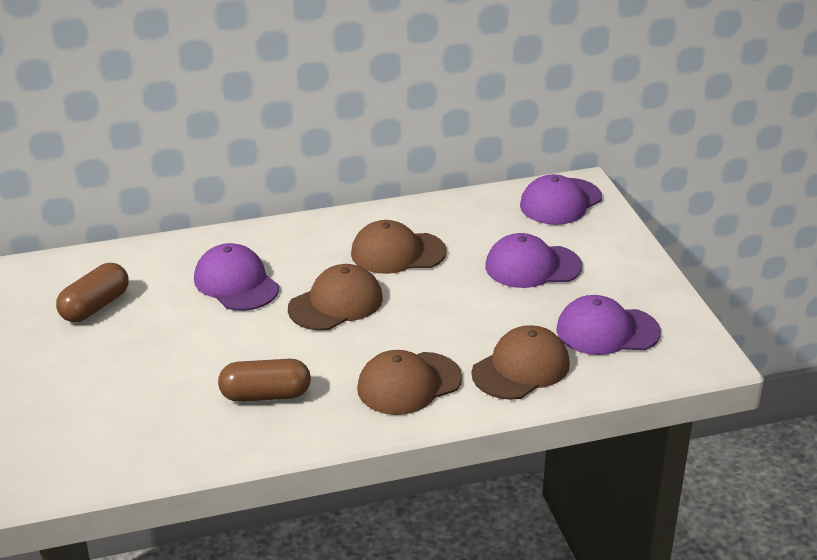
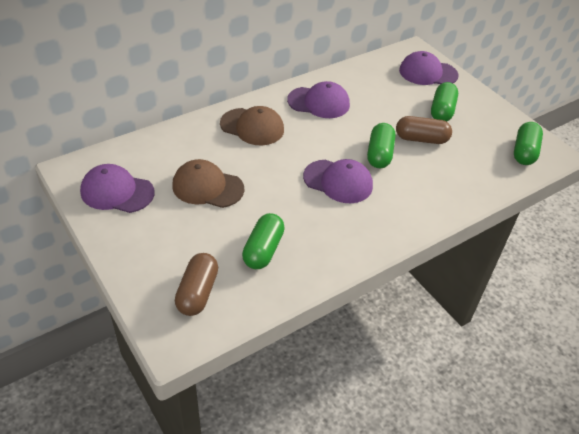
brown cap: 4 -> 2
green capsule: 0 -> 4

